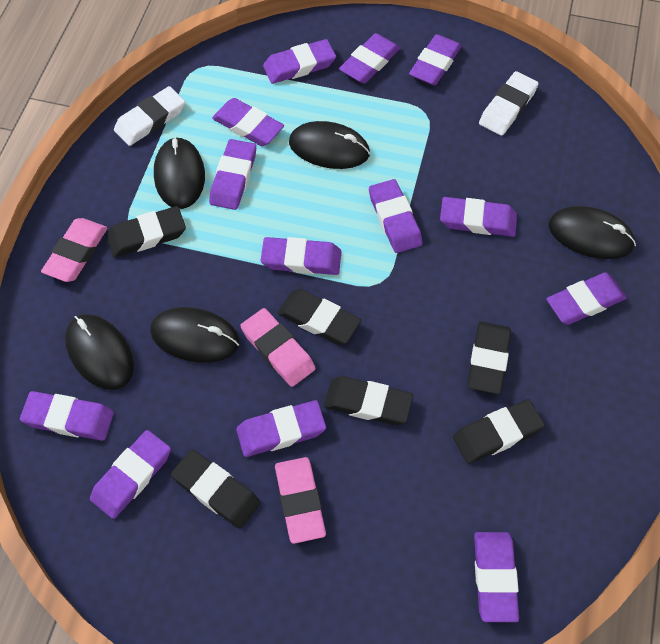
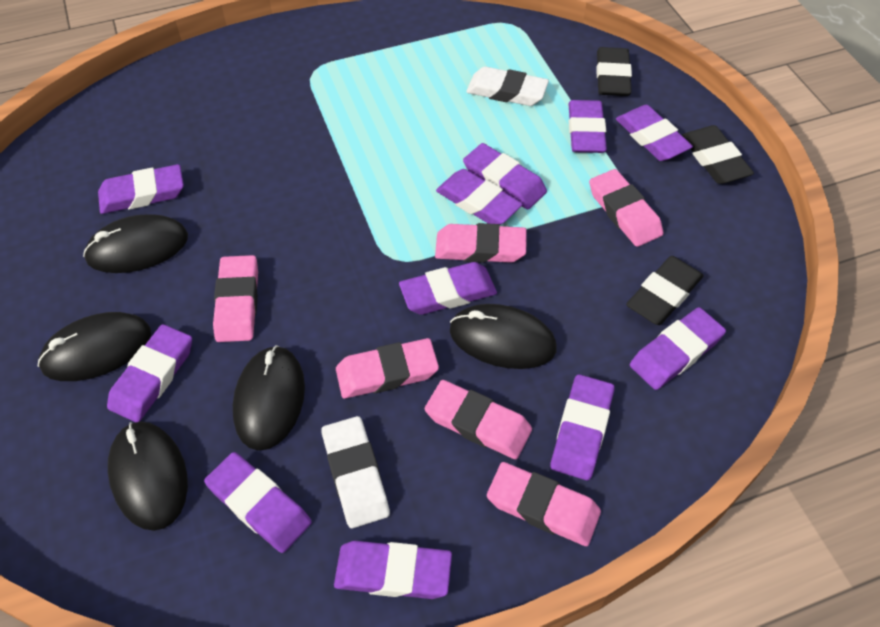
black eraser: 6 -> 3
pink eraser: 3 -> 6
purple eraser: 13 -> 11

